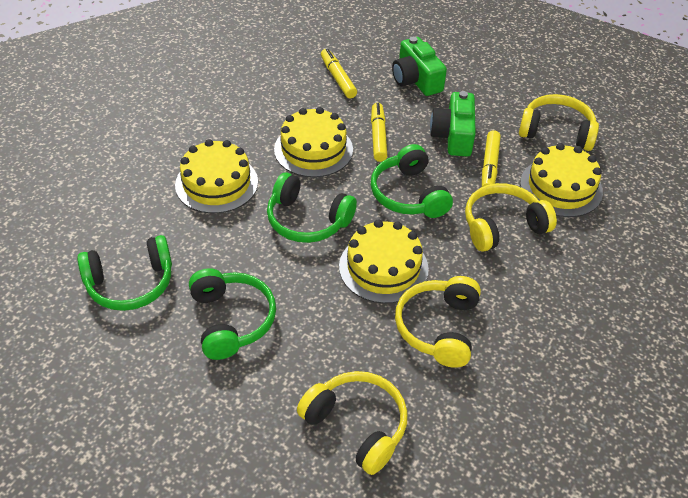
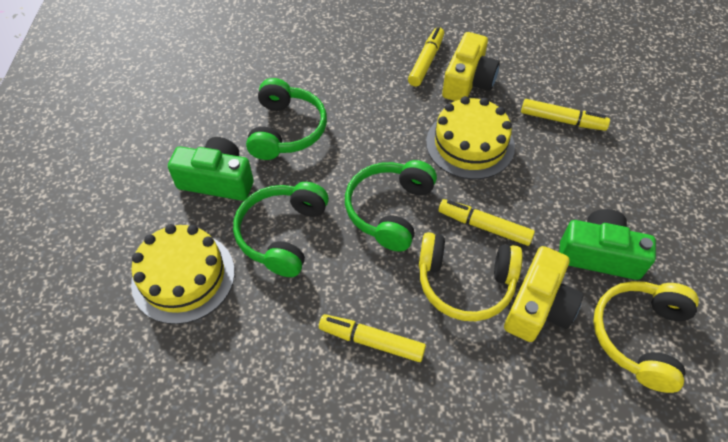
green headphones: 4 -> 3
yellow cake: 4 -> 2
yellow camera: 0 -> 2
yellow headphones: 4 -> 2
yellow marker: 3 -> 4

